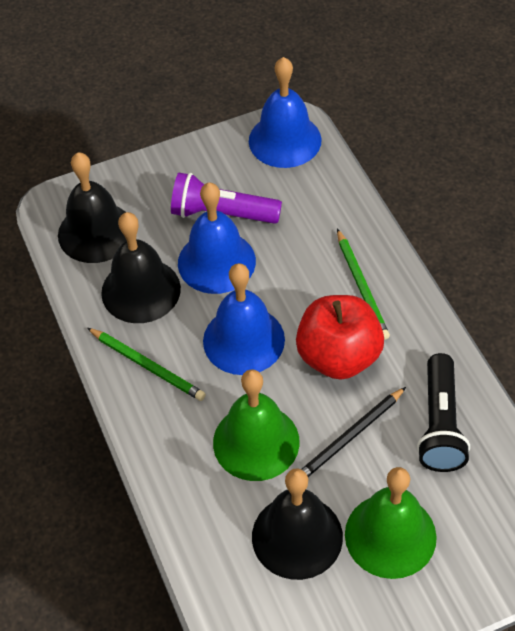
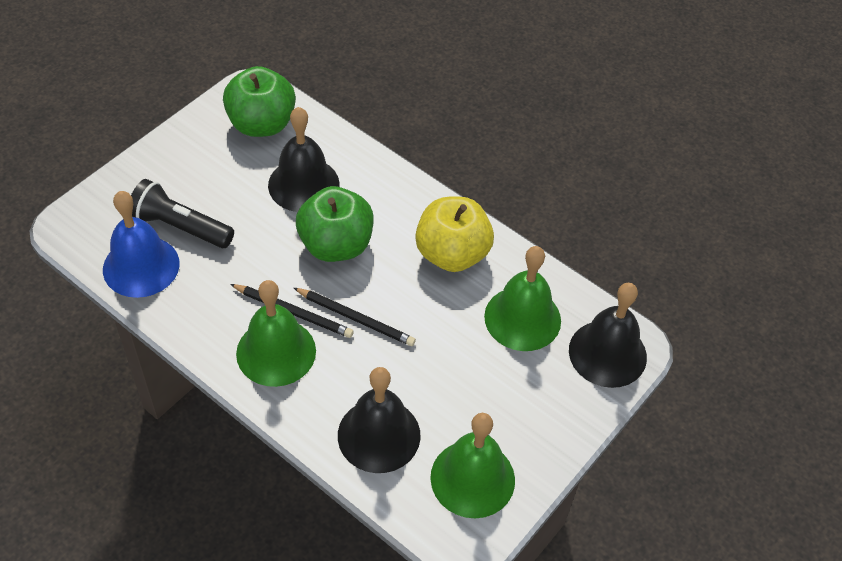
black pencil: 1 -> 2
blue bell: 3 -> 1
green apple: 0 -> 2
green bell: 2 -> 3
green pencil: 2 -> 0
purple flashlight: 1 -> 0
red apple: 1 -> 0
yellow apple: 0 -> 1

